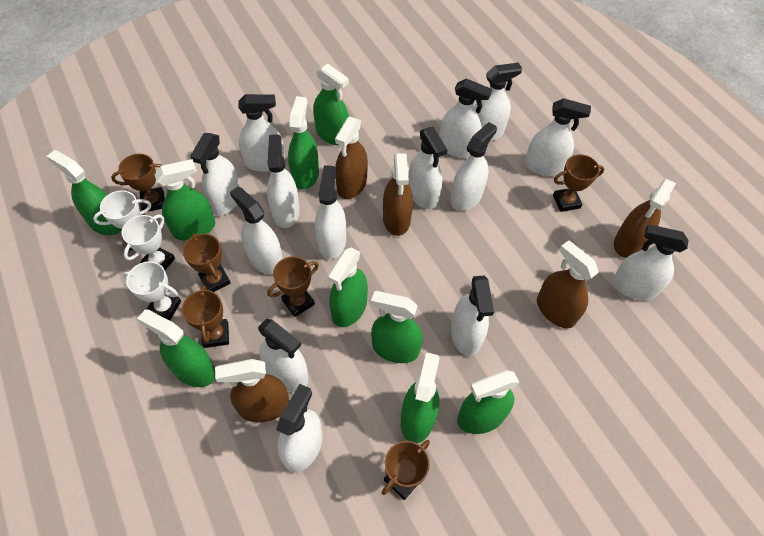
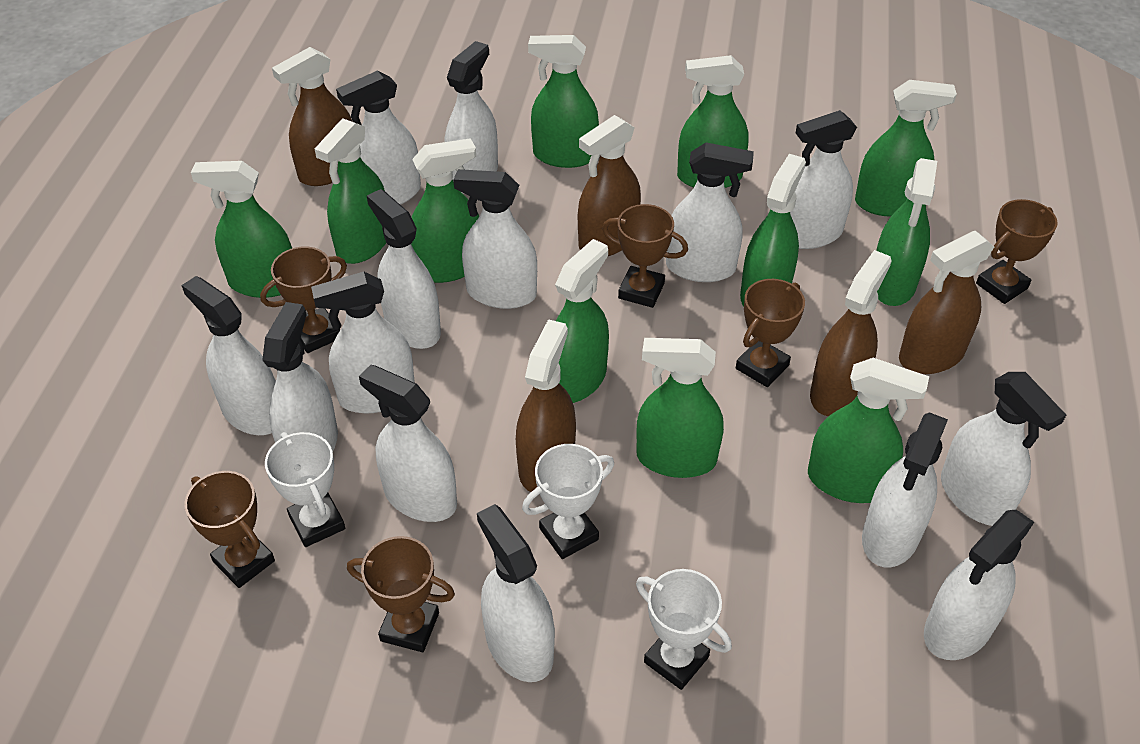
green spray bottle: 9 -> 11

